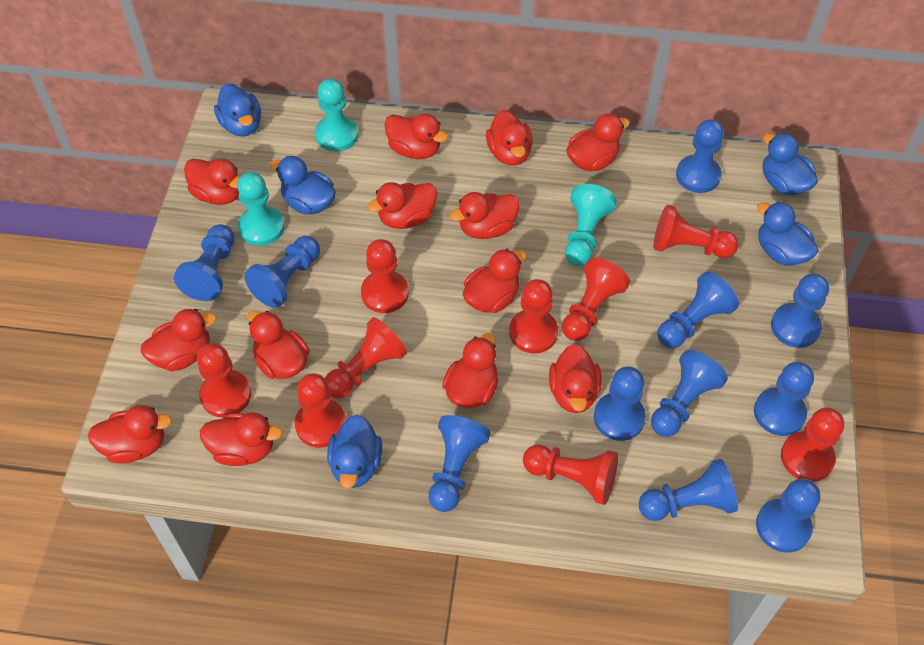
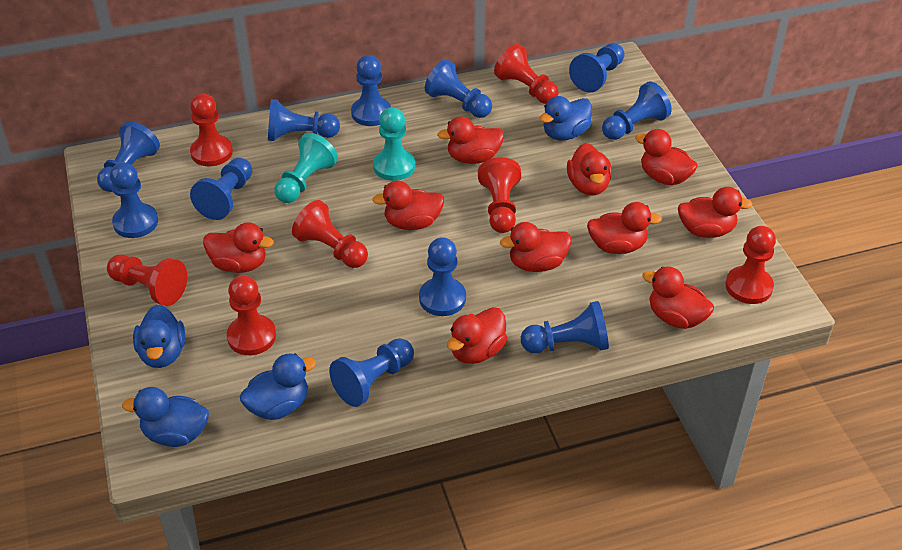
blue duck: 5 -> 4
red duck: 13 -> 10
red pawn: 9 -> 7
turquoise pawn: 3 -> 2

